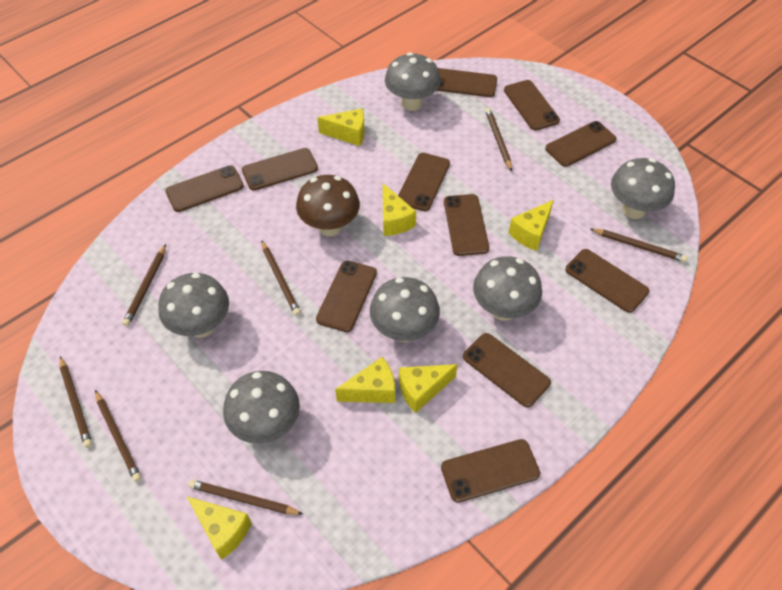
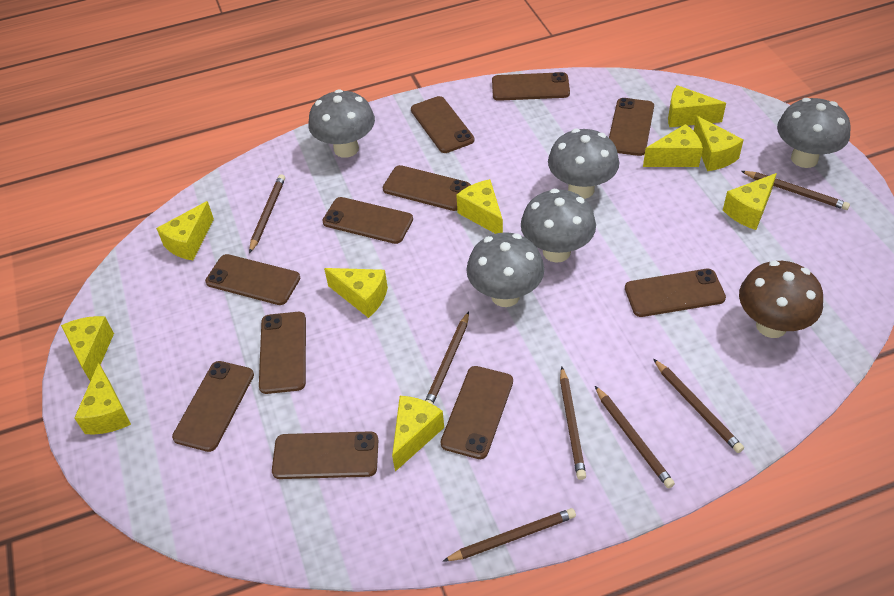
grey mushroom: 6 -> 5
yellow cheese: 6 -> 10

